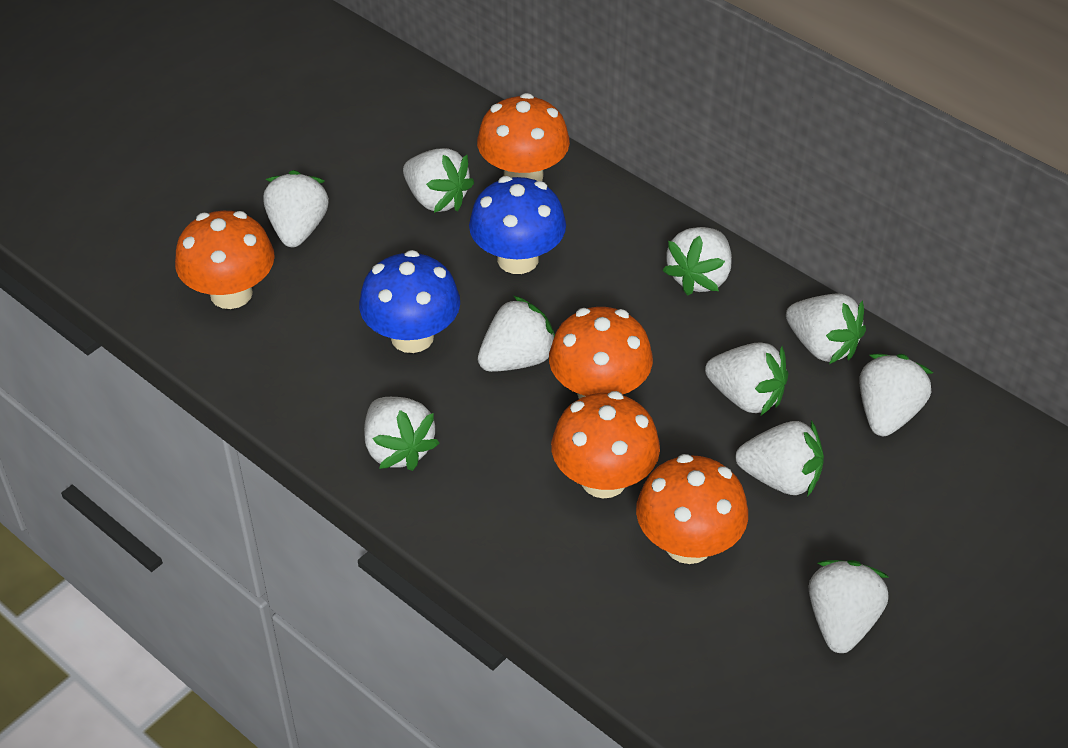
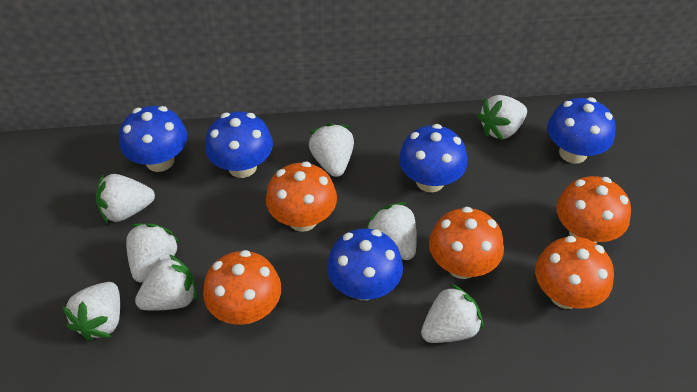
blue mushroom: 2 -> 5
white strawberry: 10 -> 8

